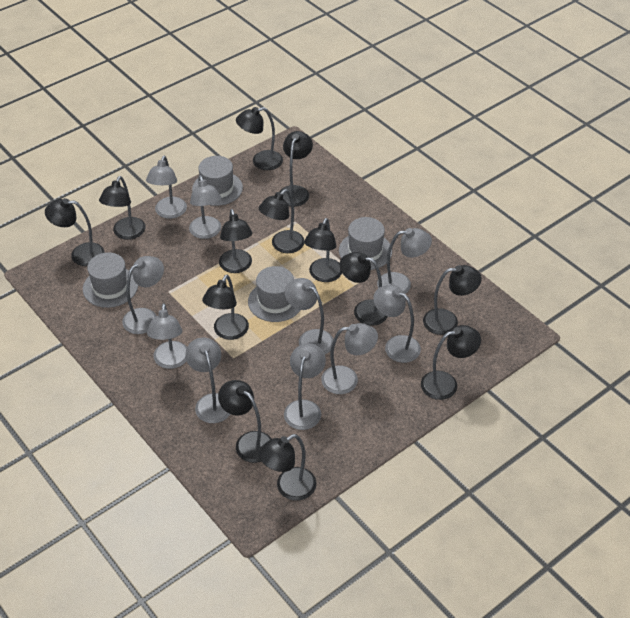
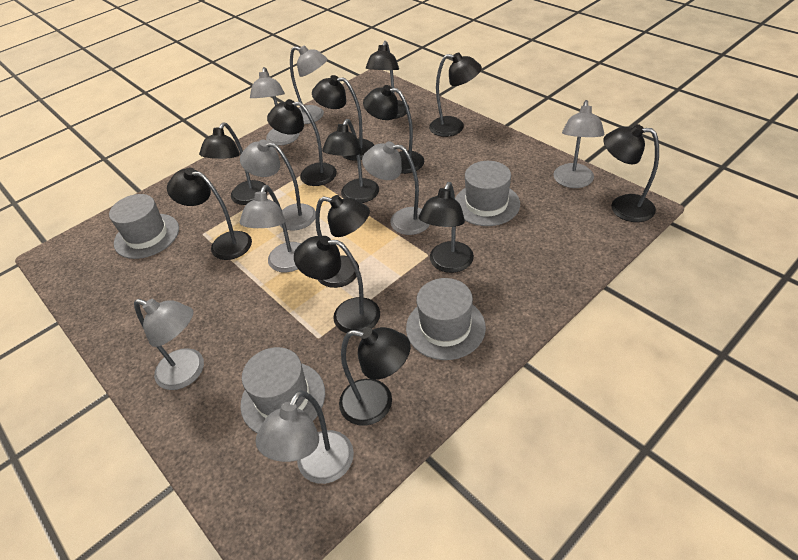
grey lamp: 10 -> 8

